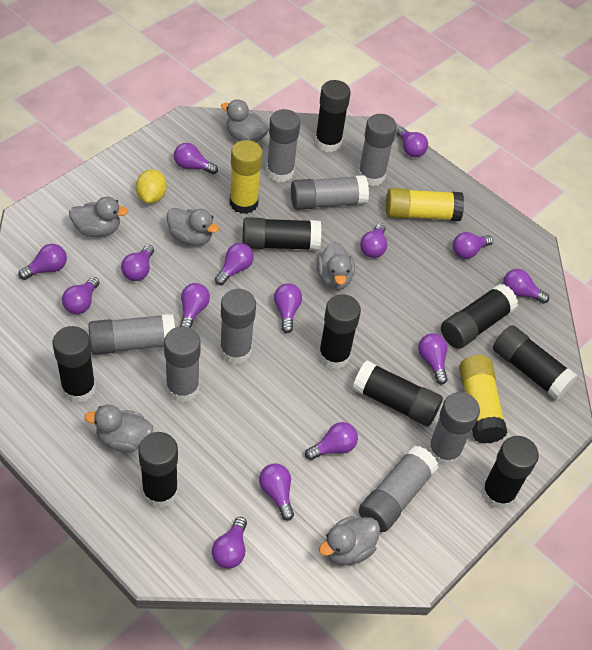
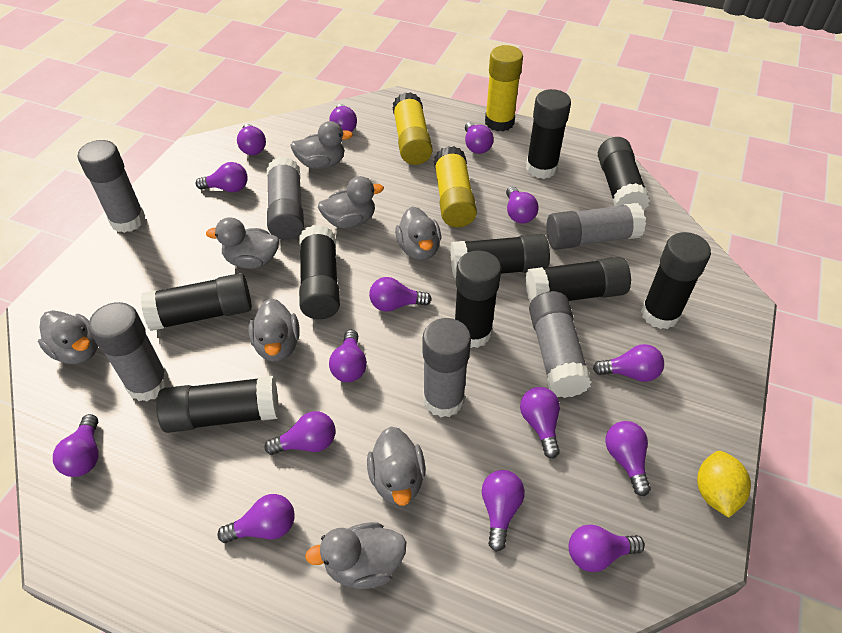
grey duck: 6 -> 8
grey glue stick: 8 -> 6

